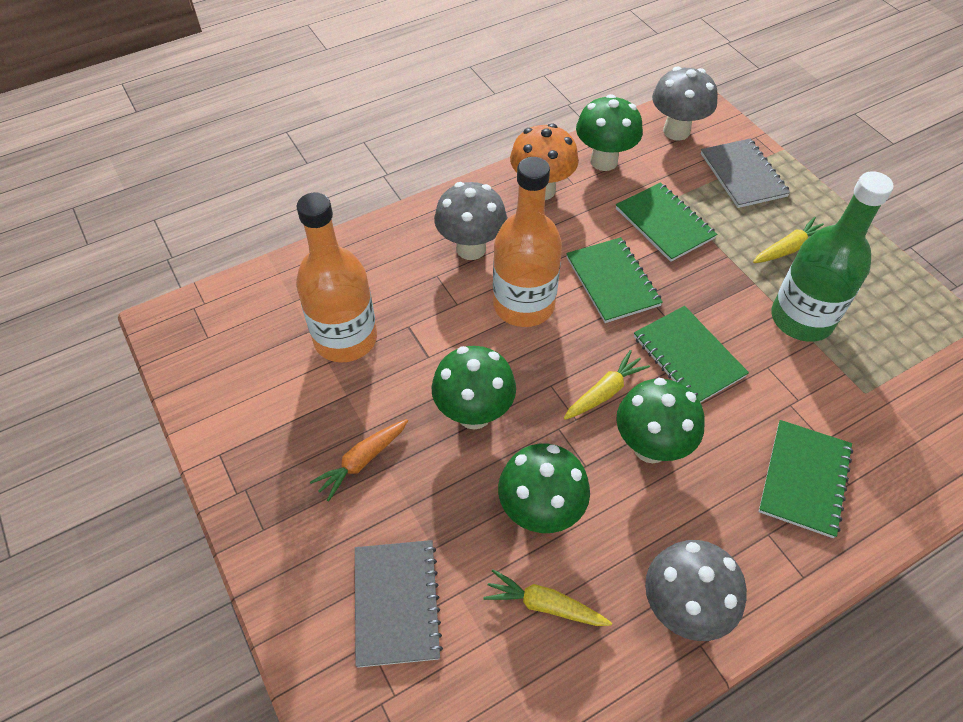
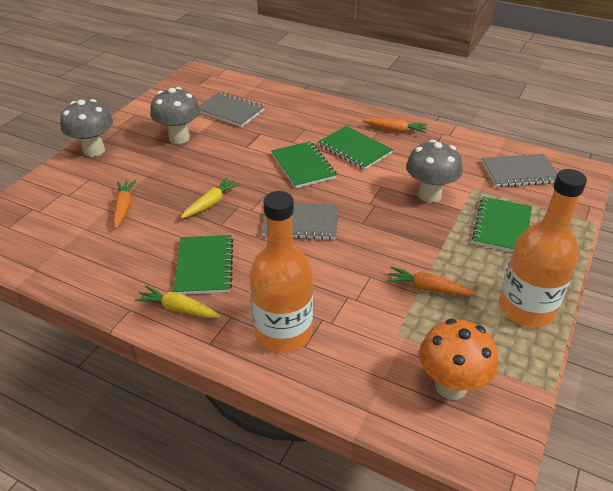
green bottle: 1 -> 0
green mushroom: 4 -> 0
grey notebook: 2 -> 3
orange carrot: 1 -> 3
yellow carrot: 3 -> 2

